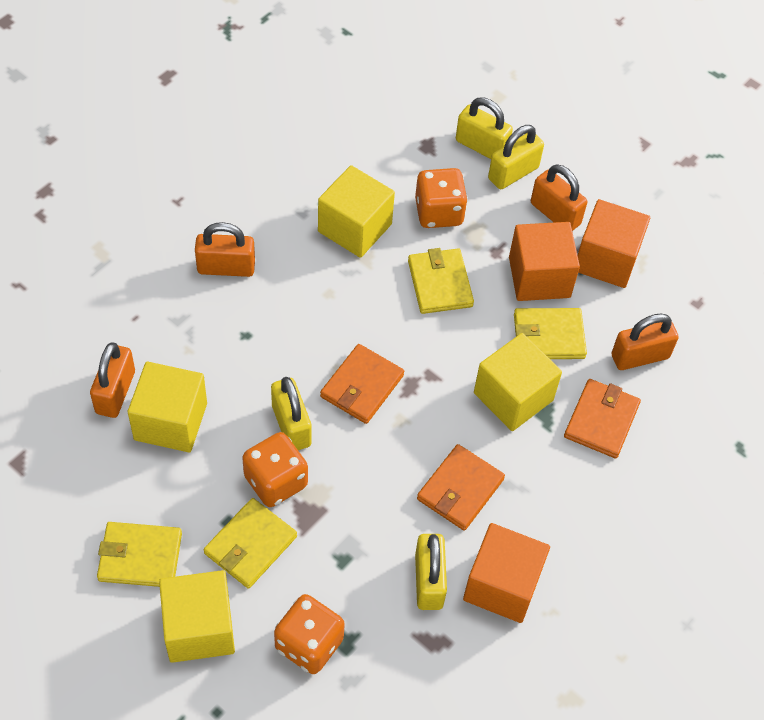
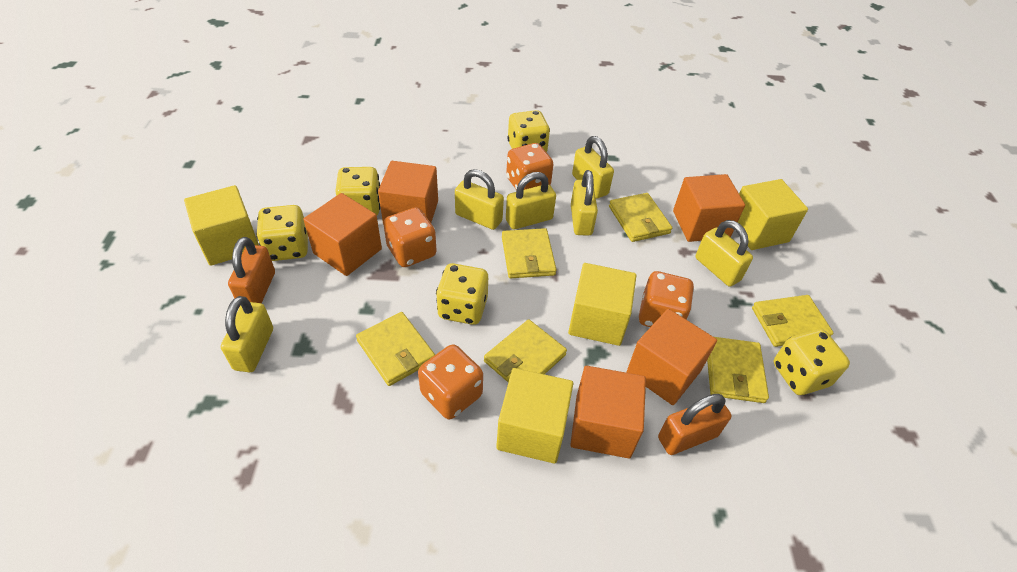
orange cube: 3 -> 5
orange dice: 3 -> 4
orange padlock: 4 -> 2
orange wallet: 3 -> 0
yellow dice: 0 -> 5
yellow padlock: 4 -> 6
yellow wallet: 4 -> 6

